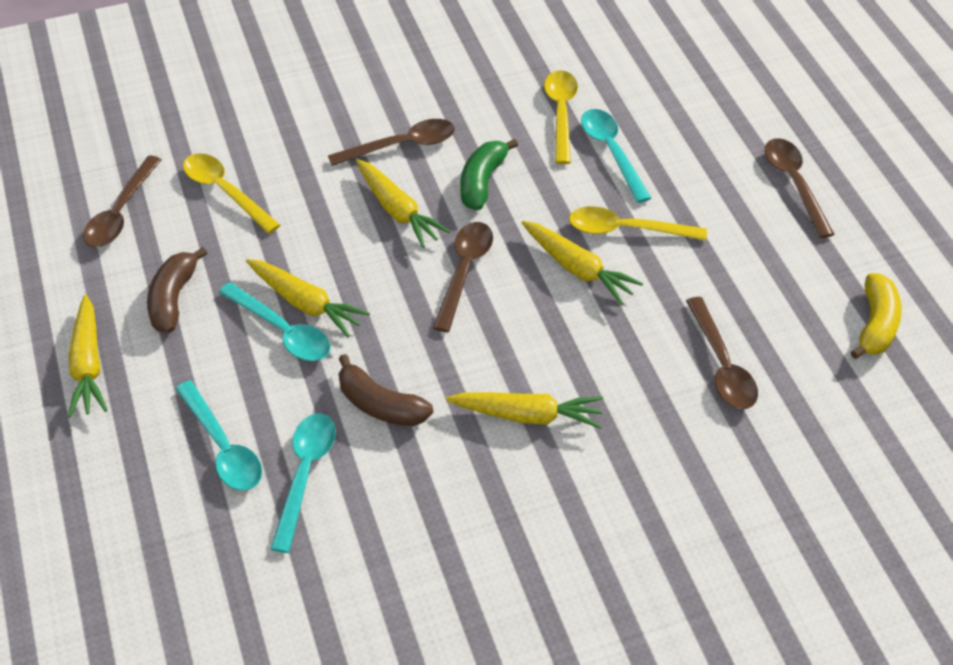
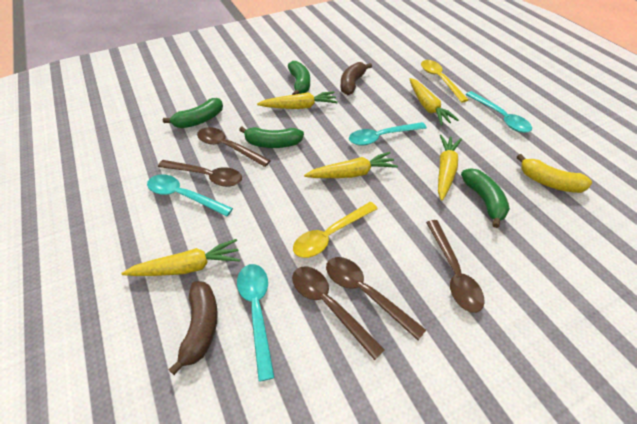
green banana: 1 -> 4
yellow spoon: 3 -> 2

